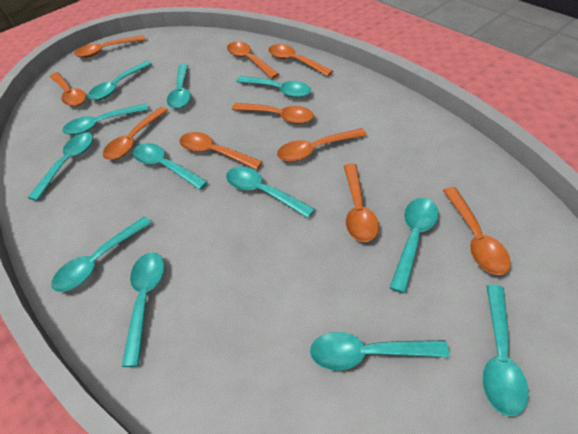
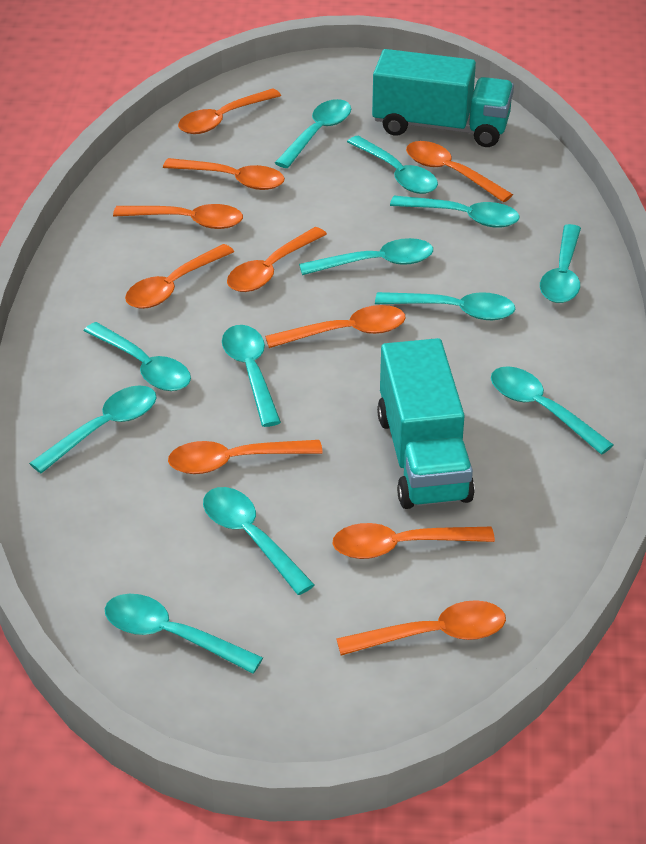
turquoise truck: 0 -> 2

